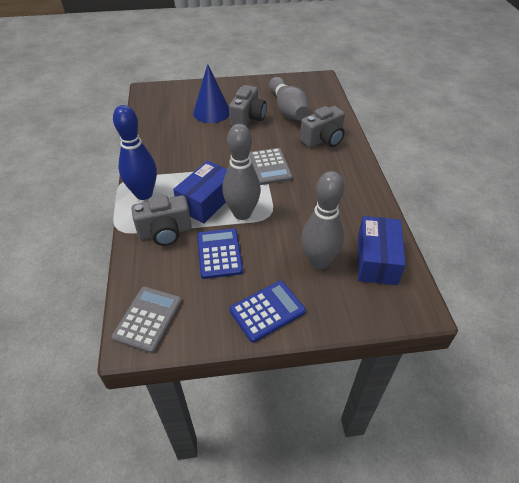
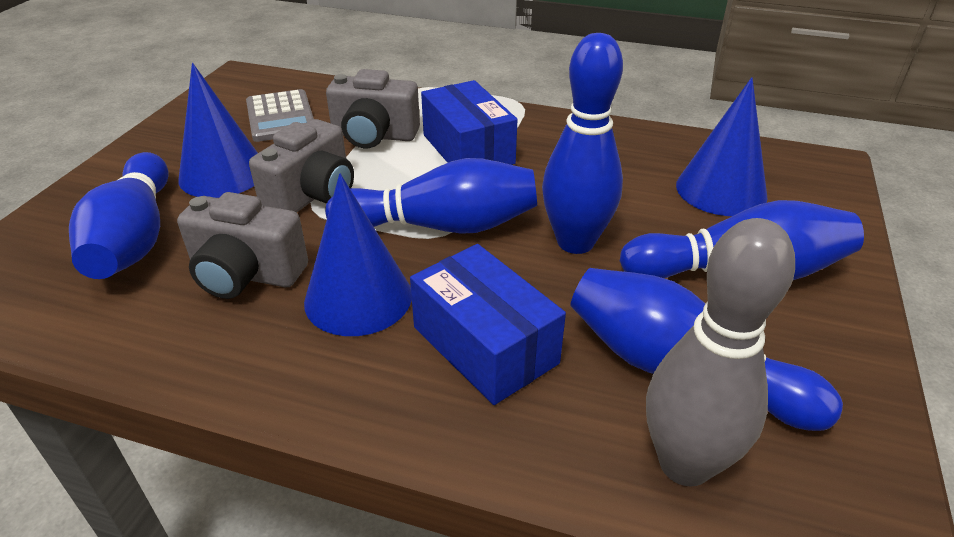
blue bowling pin: 1 -> 5
blue calculator: 2 -> 0
blue cone: 1 -> 3
grey bowling pin: 3 -> 1
grey calculator: 2 -> 1

